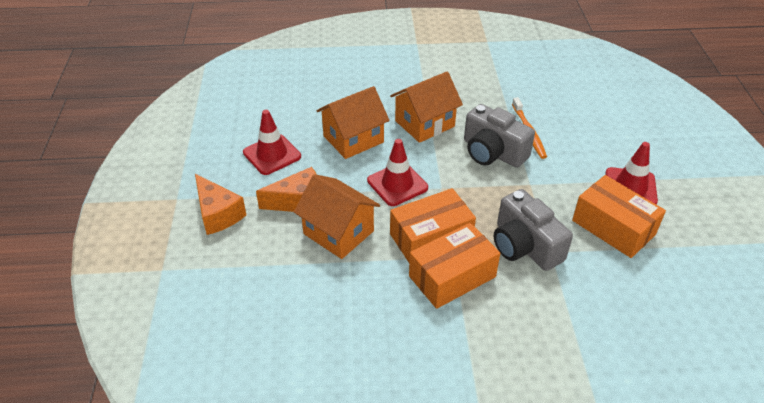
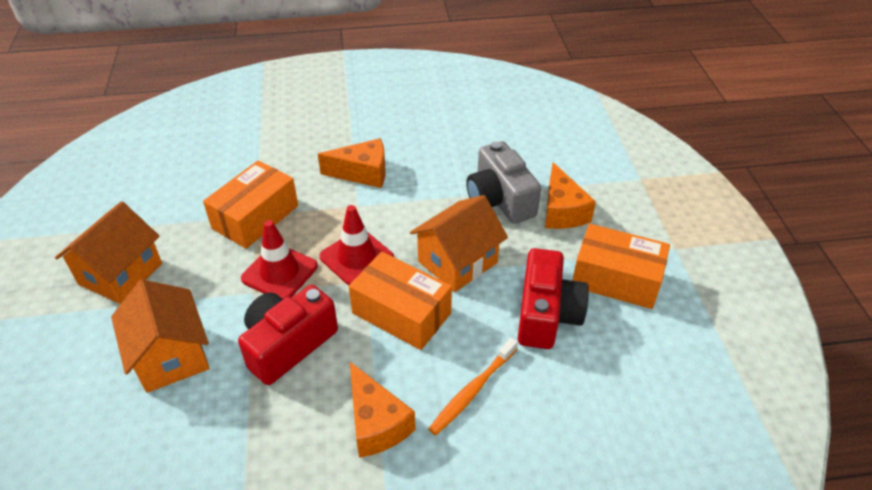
grey camera: 2 -> 1
orange cheese: 2 -> 3
red camera: 0 -> 2
red traffic cone: 3 -> 2

